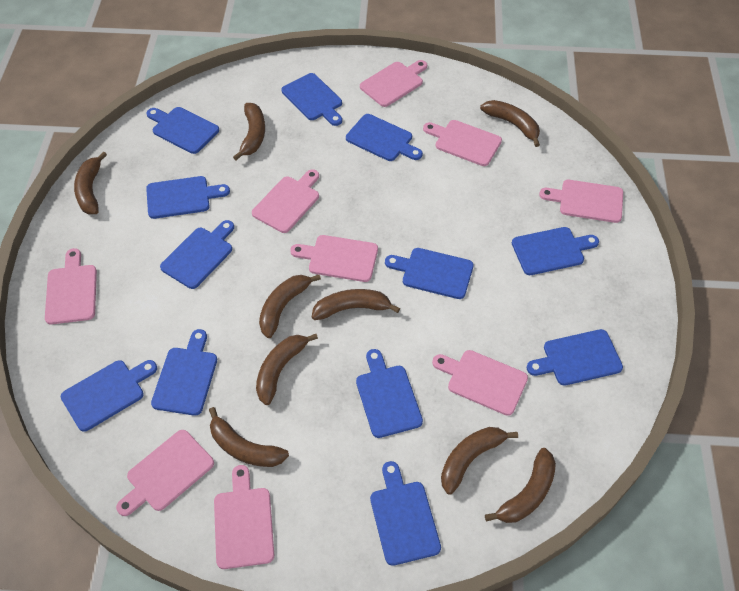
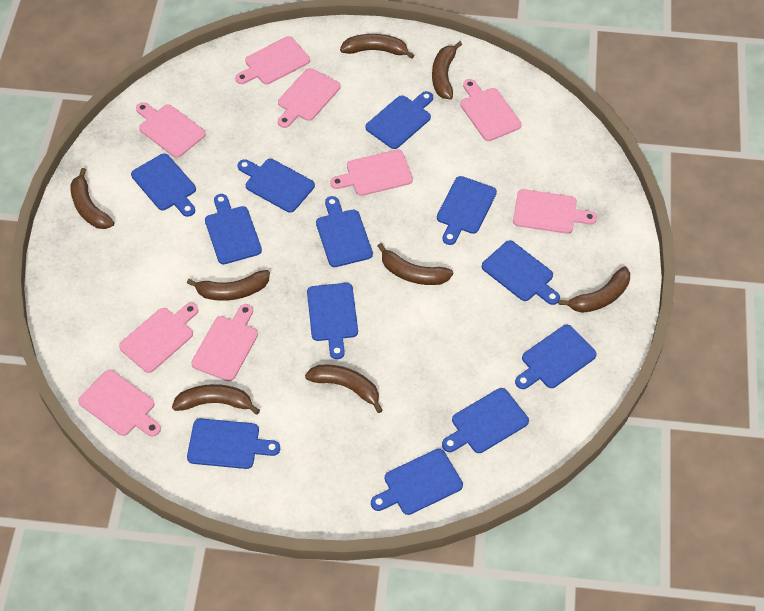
brown banana: 9 -> 8

